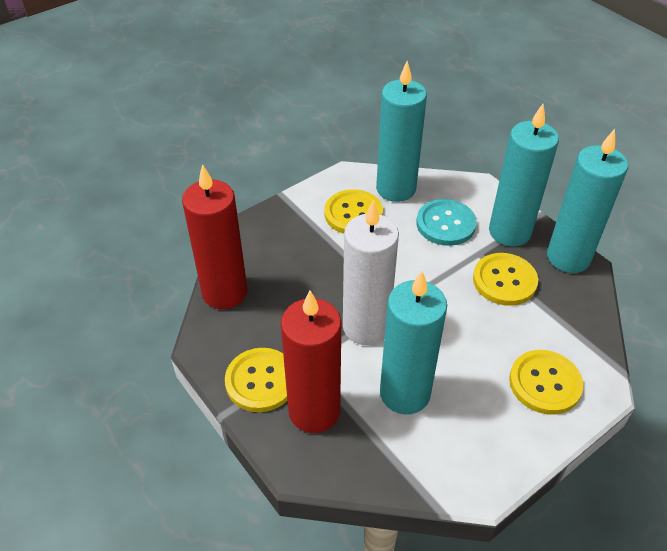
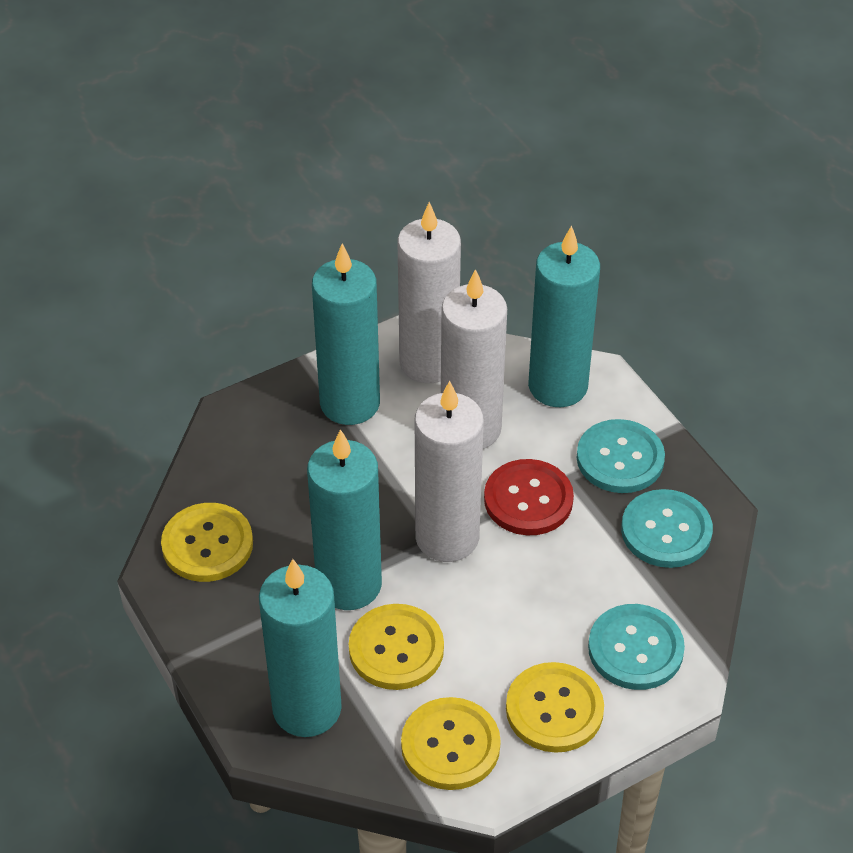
red button: 0 -> 1
red candle: 2 -> 0
turquoise button: 1 -> 3
white candle: 1 -> 3

